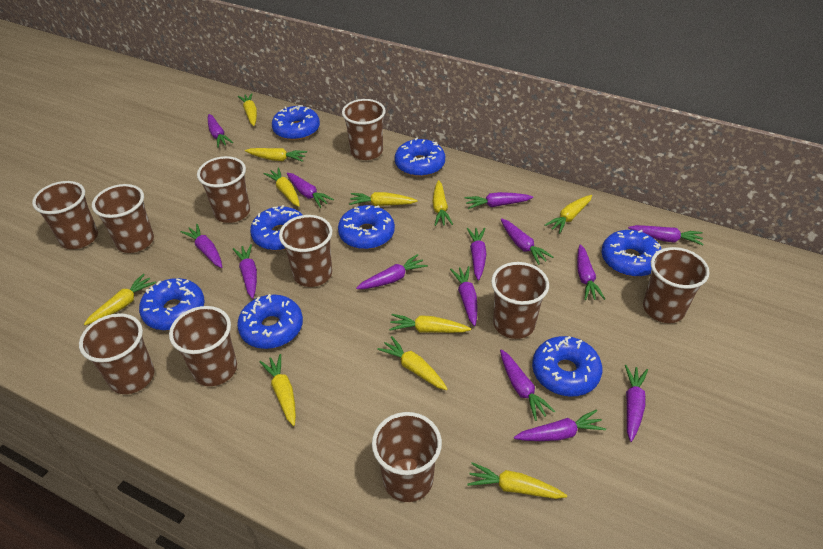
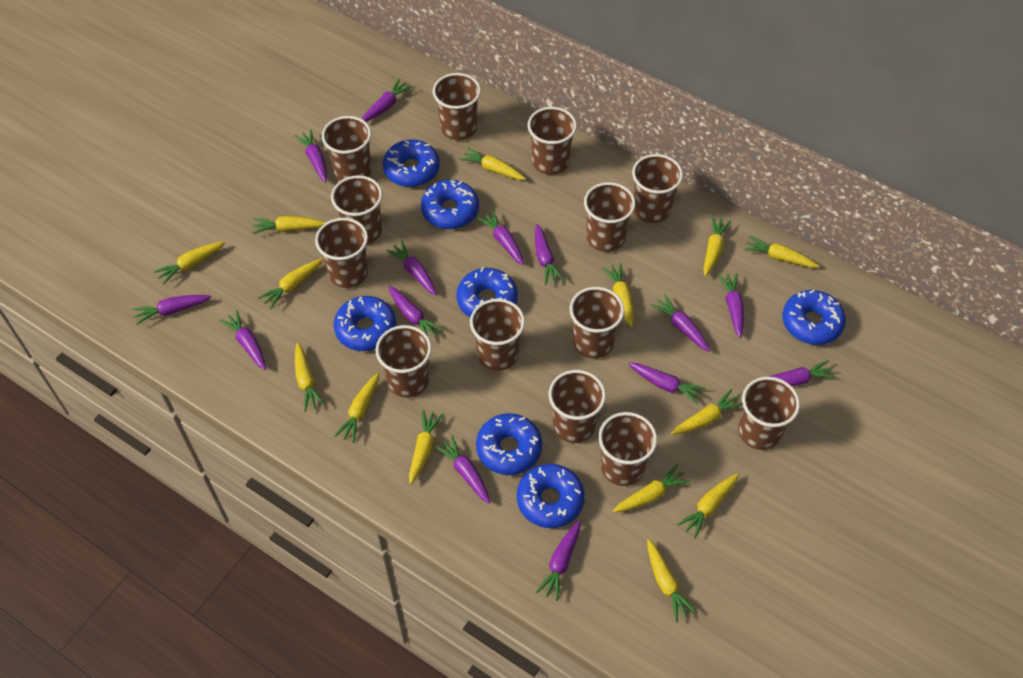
blue donut: 8 -> 7
brown cup: 10 -> 13
yellow carrot: 11 -> 14

